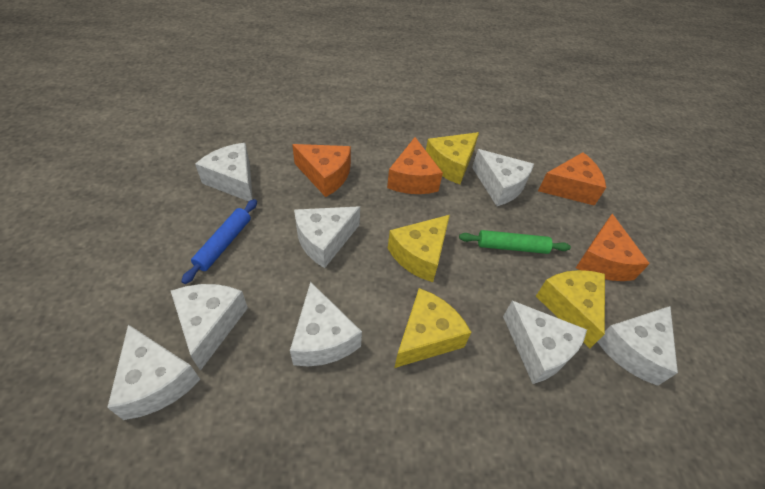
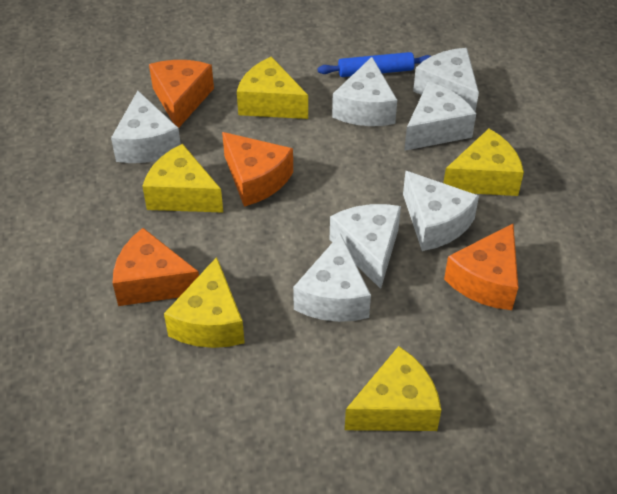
green rolling pin: 1 -> 0
white cheese: 8 -> 7
yellow cheese: 4 -> 5

